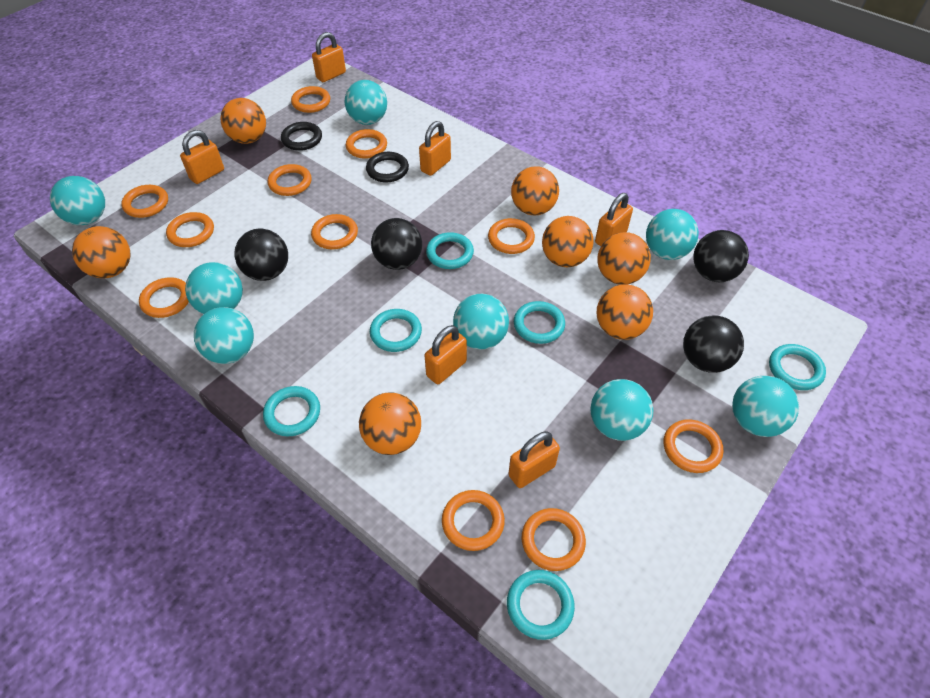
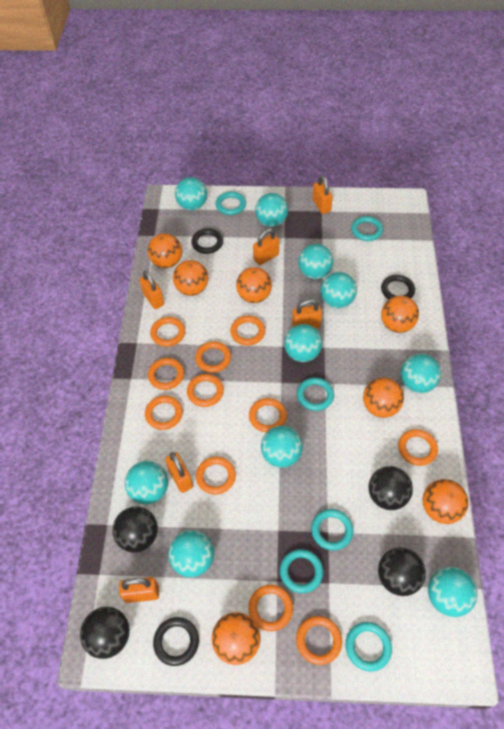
black ring: 2 -> 3
turquoise ball: 8 -> 10

